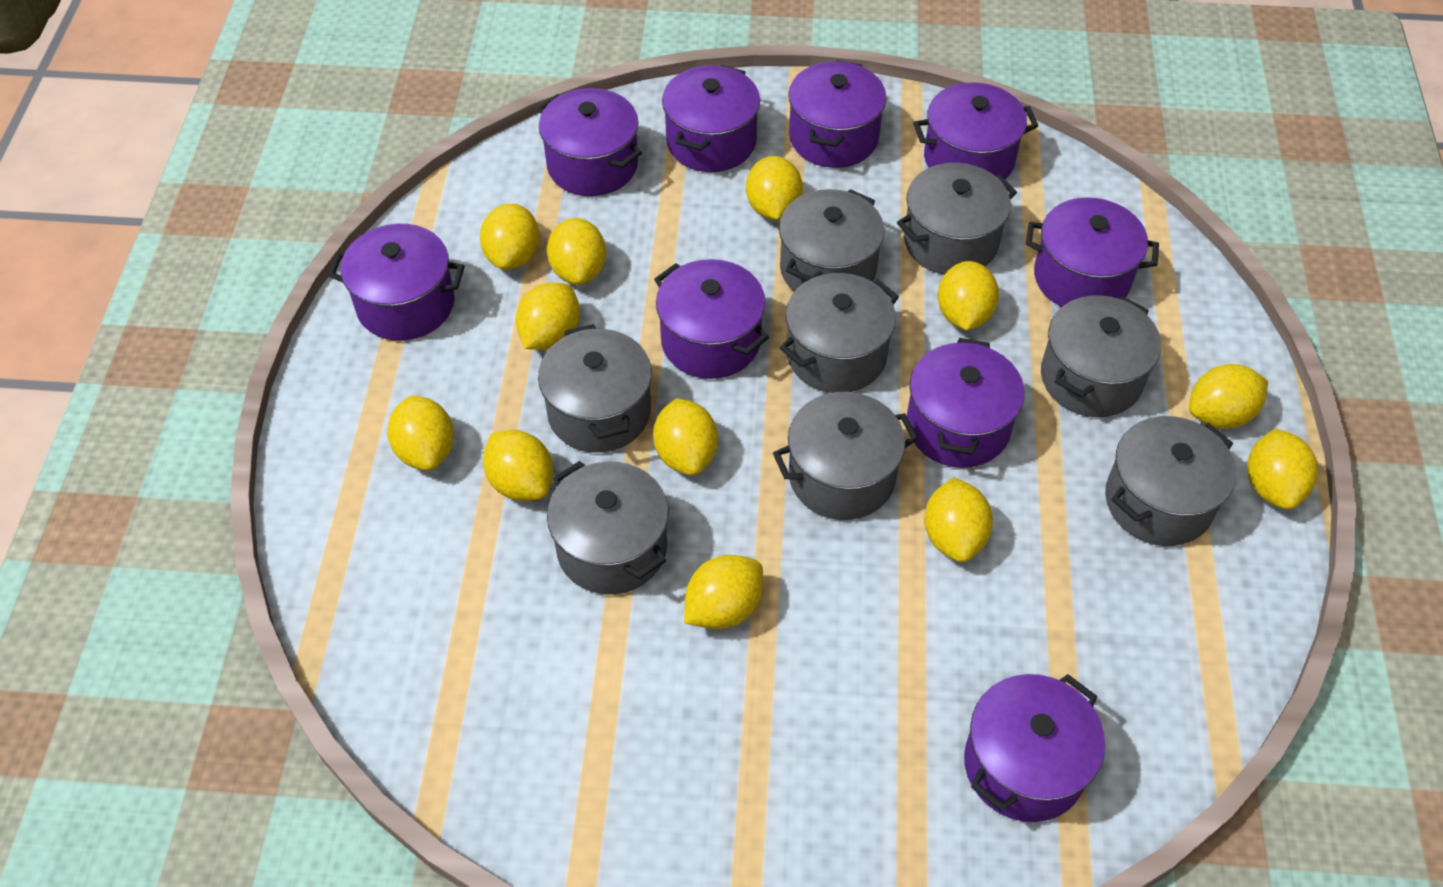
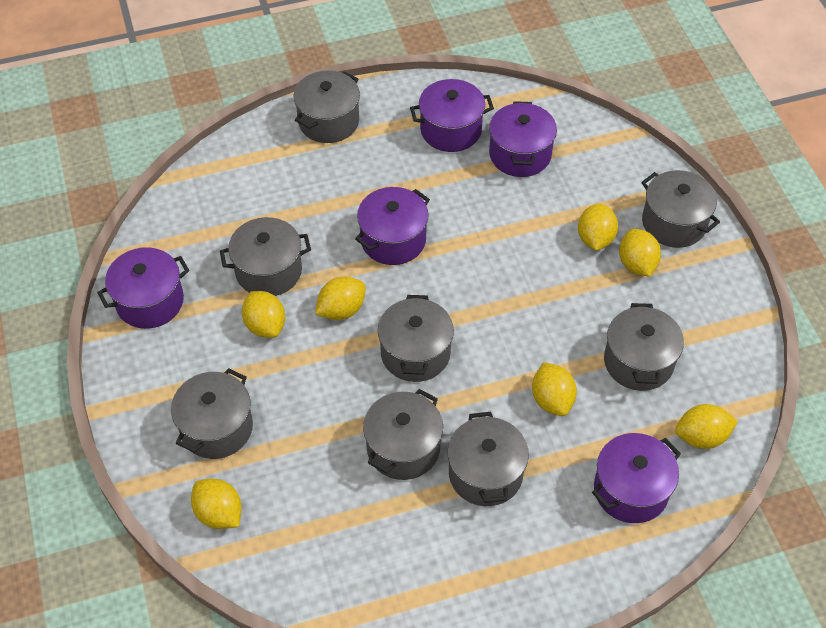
purple pot: 9 -> 5
yellow lemon: 12 -> 7

